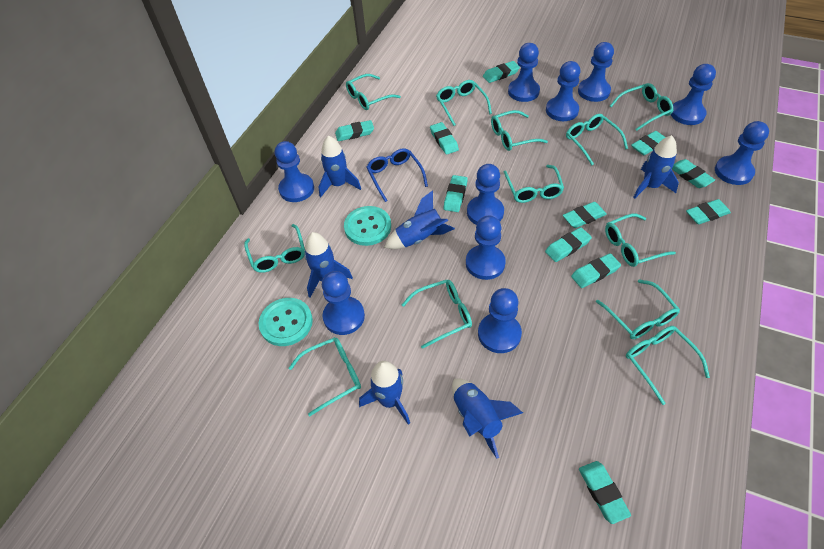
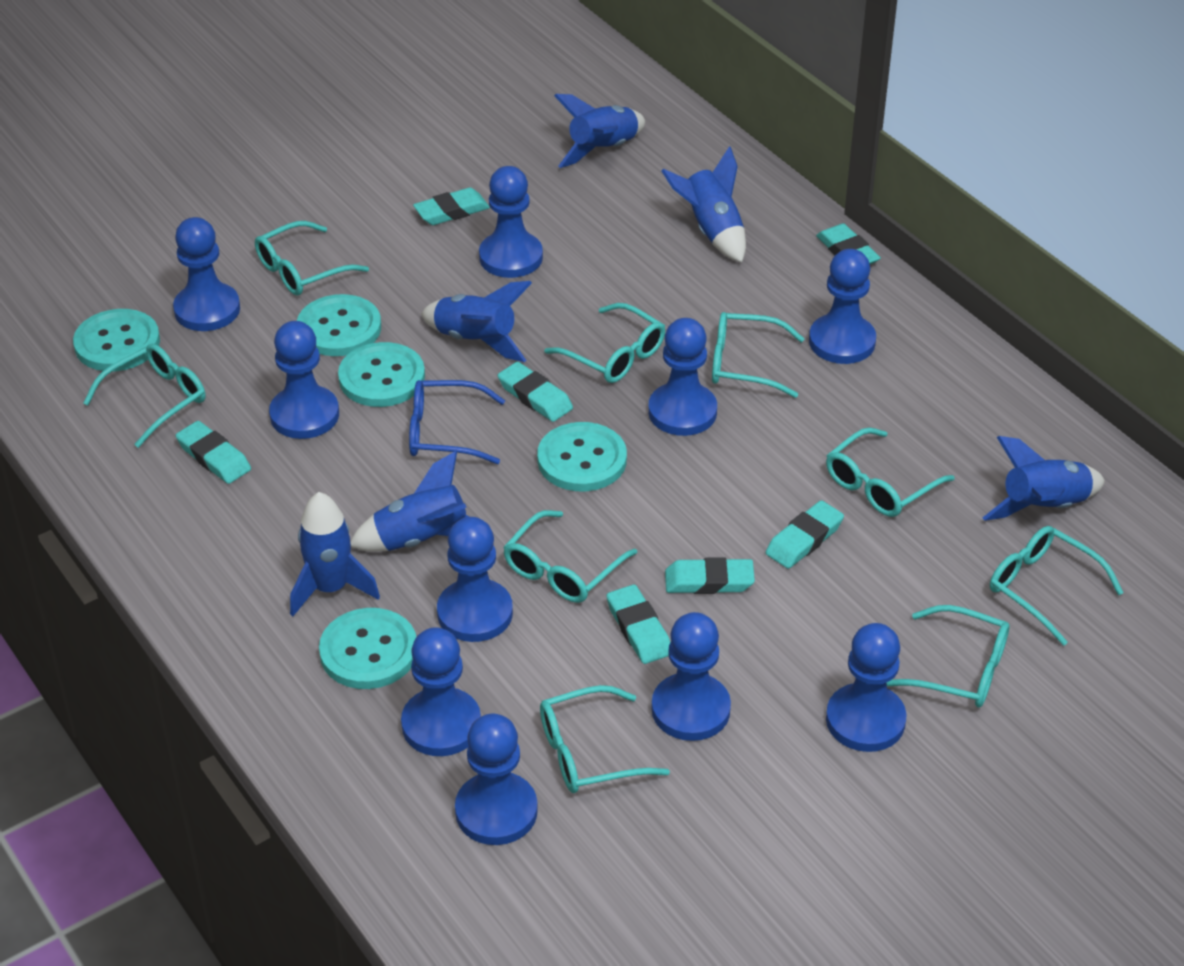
turquoise button: 2 -> 5
turquoise eraser: 11 -> 7
turquoise glasses: 12 -> 9

